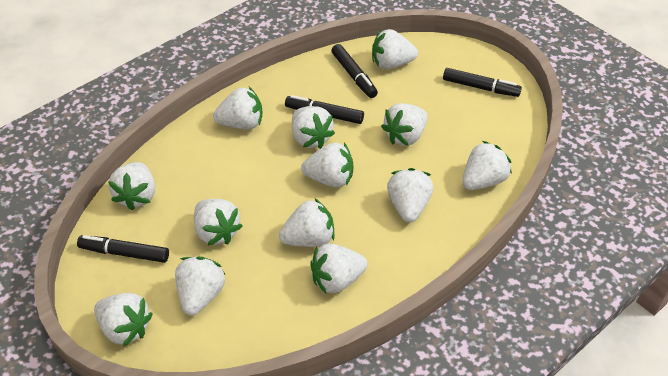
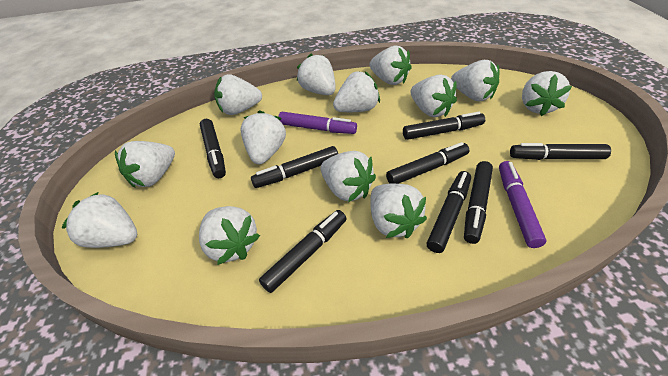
black marker: 4 -> 8
purple marker: 0 -> 2

